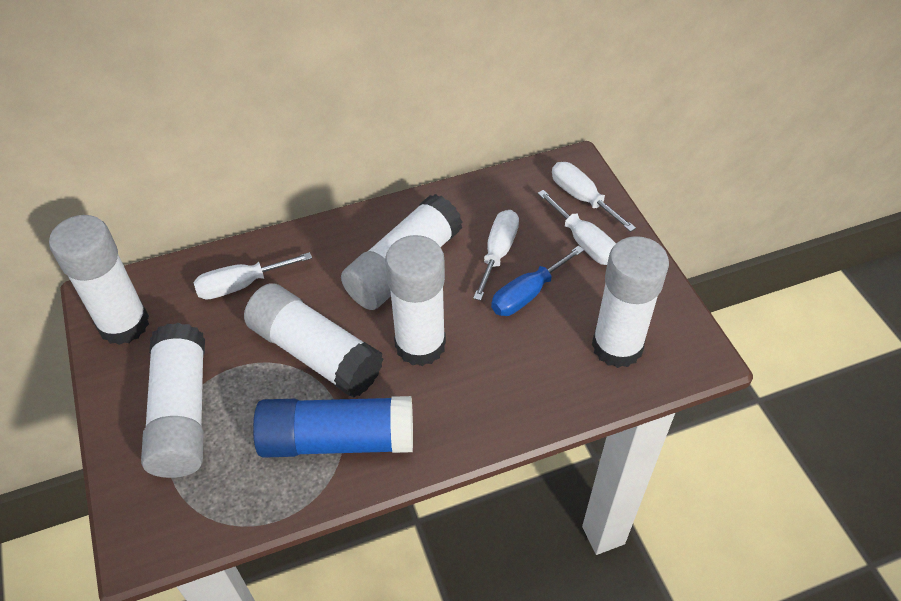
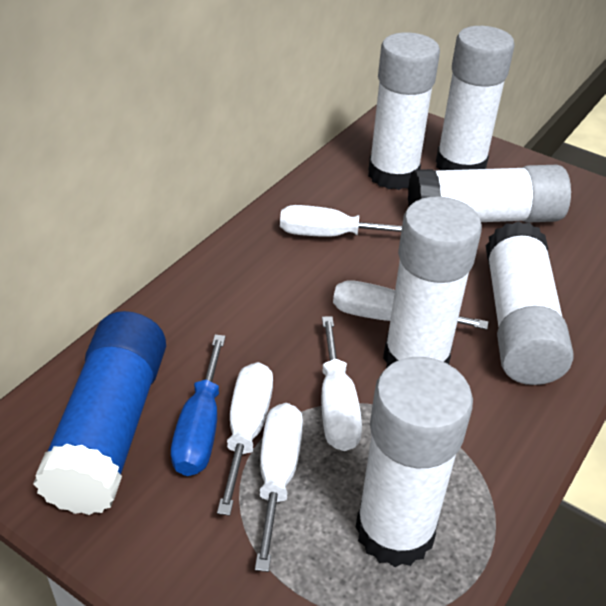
white screwdriver: 4 -> 5

